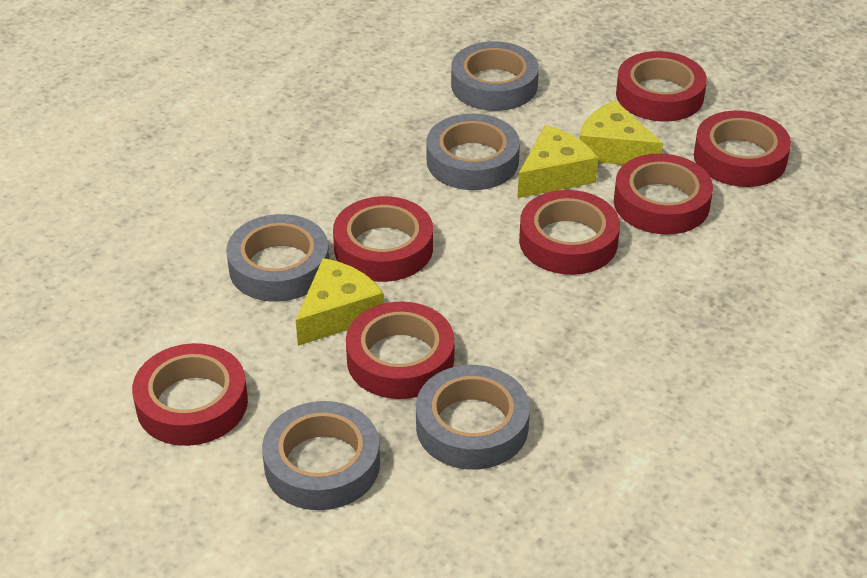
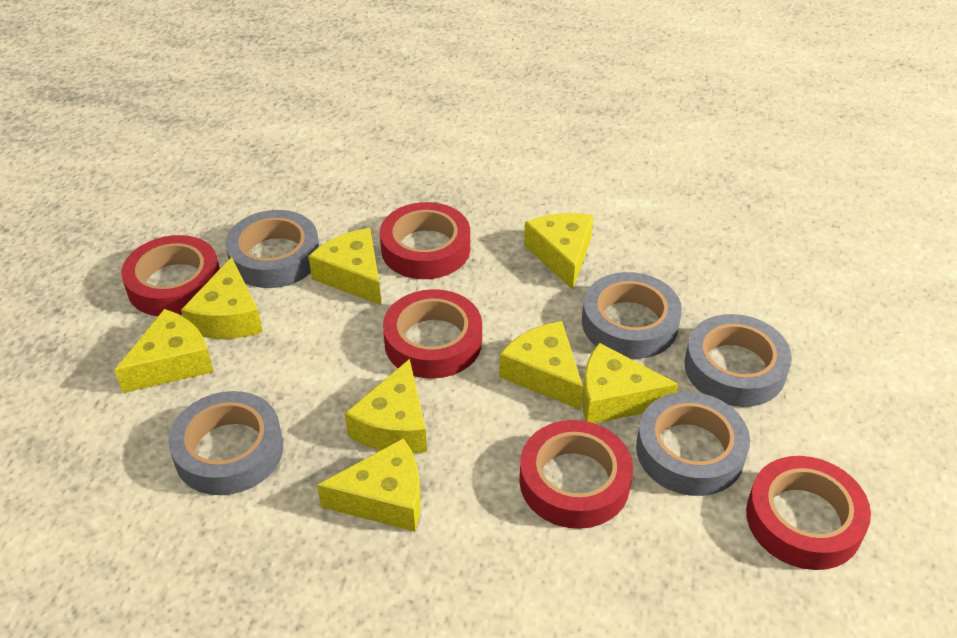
red tape: 7 -> 5
yellow cheese: 3 -> 8

